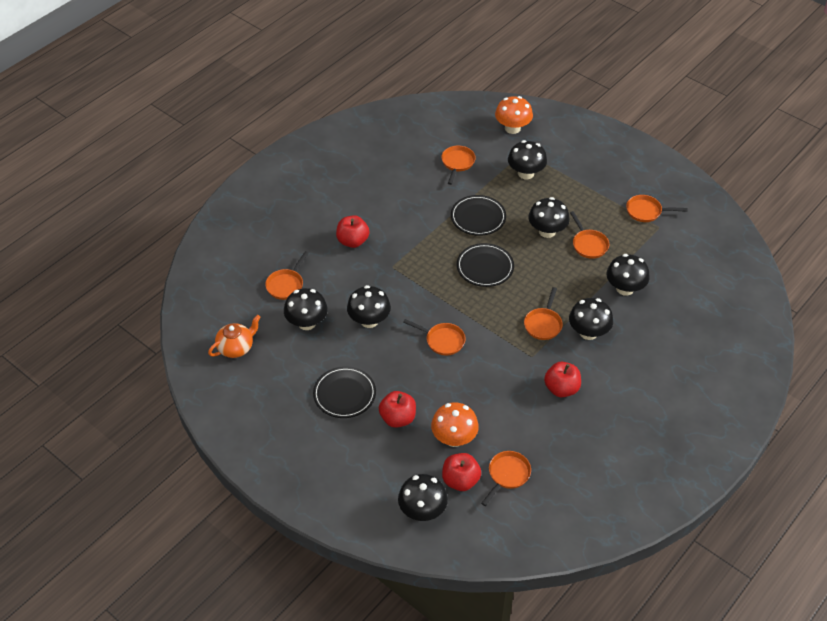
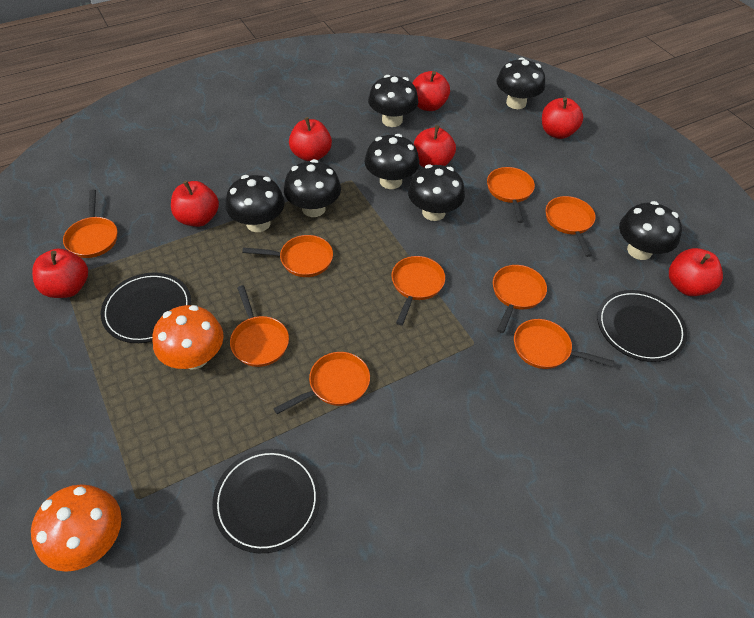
orange pan: 7 -> 9
orange teapot: 1 -> 0
red apple: 4 -> 7

